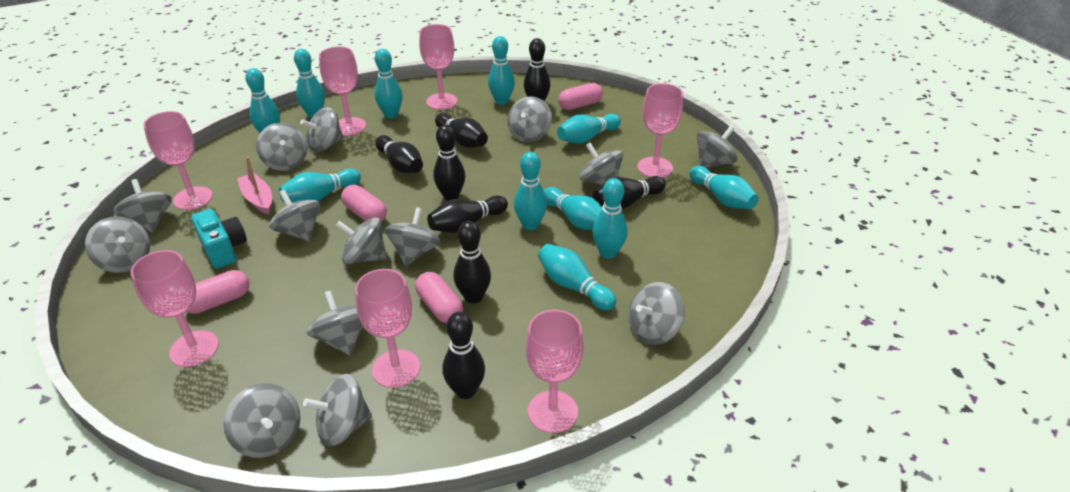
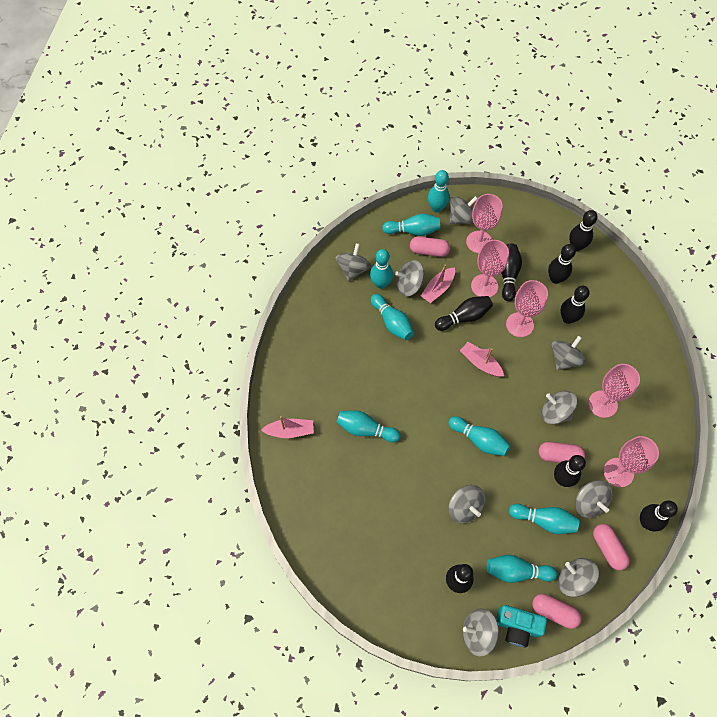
grey spinning top: 14 -> 9
pink boat: 1 -> 3
pink goblet: 7 -> 5
turquoise bowling pin: 11 -> 8

